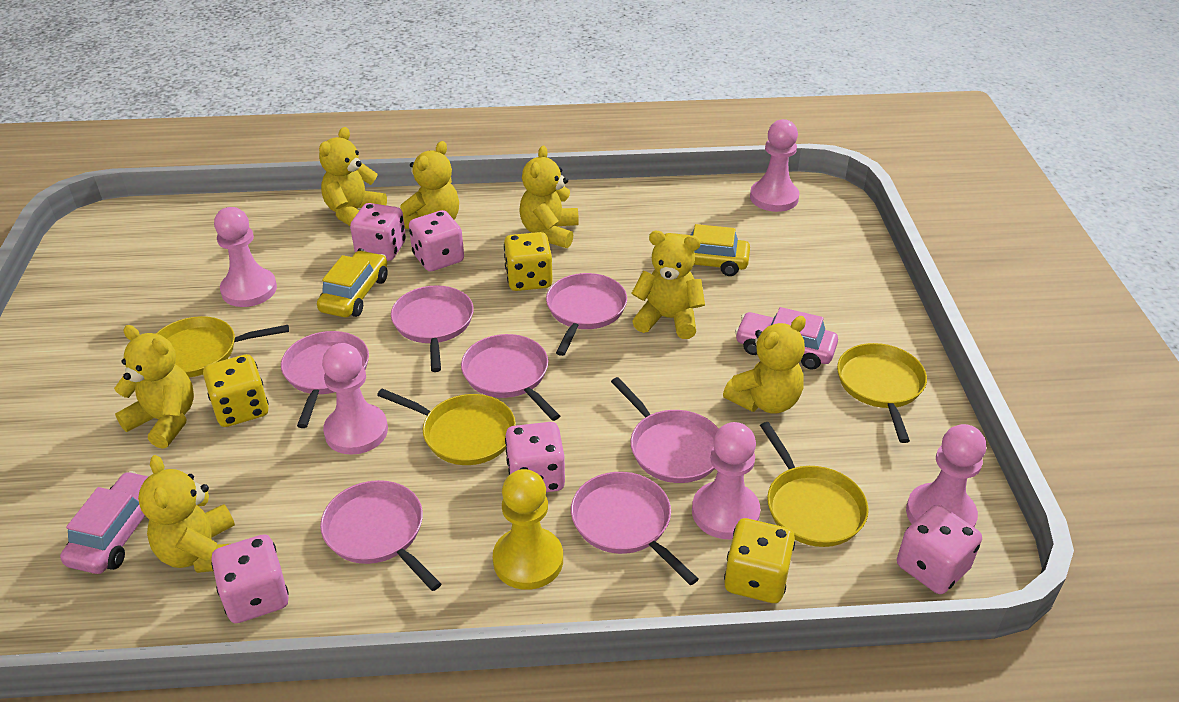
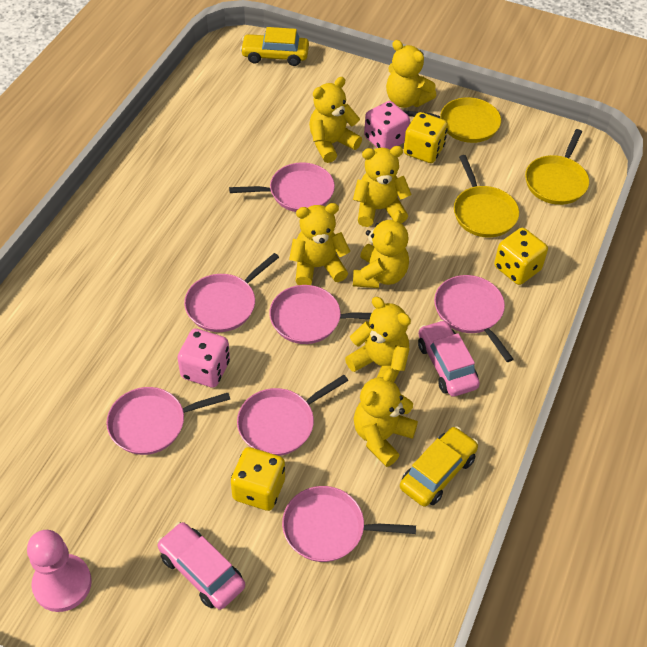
pink dice: 5 -> 2
pink pawn: 5 -> 1
yellow pan: 4 -> 3
yellow pawn: 1 -> 0

